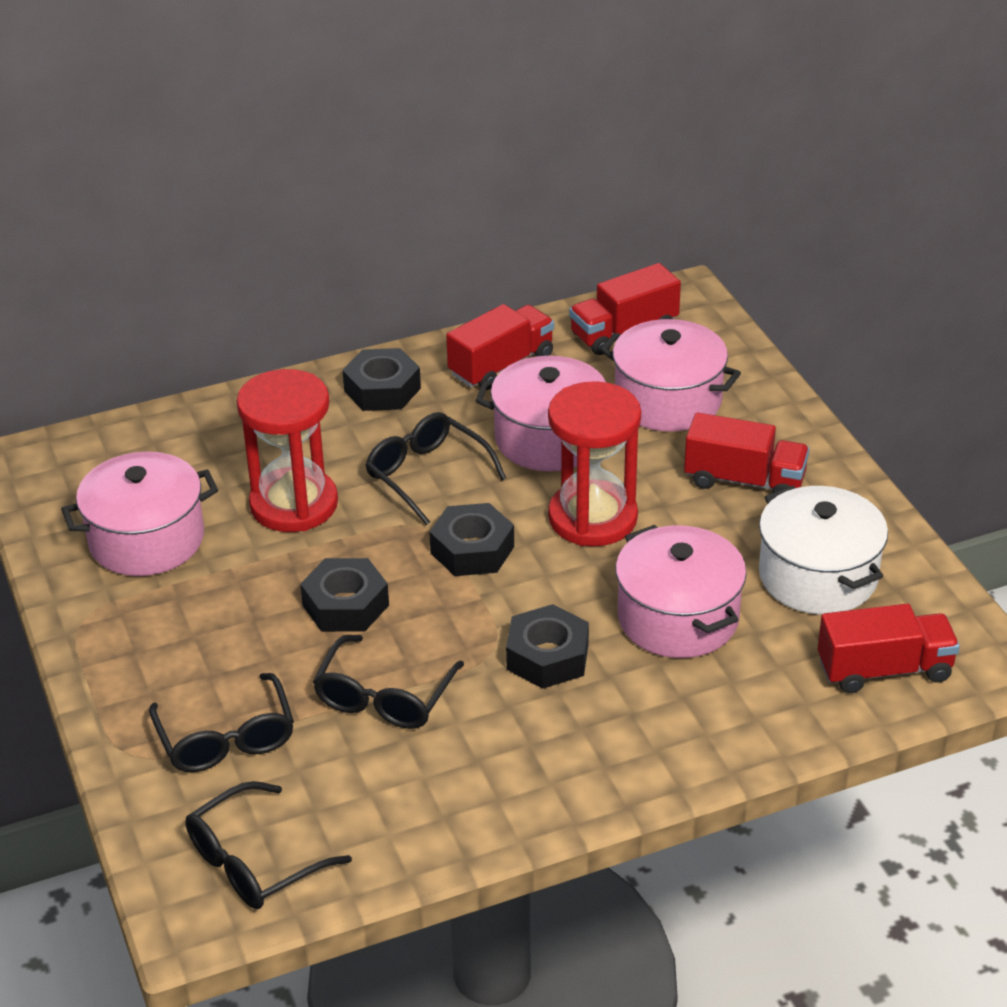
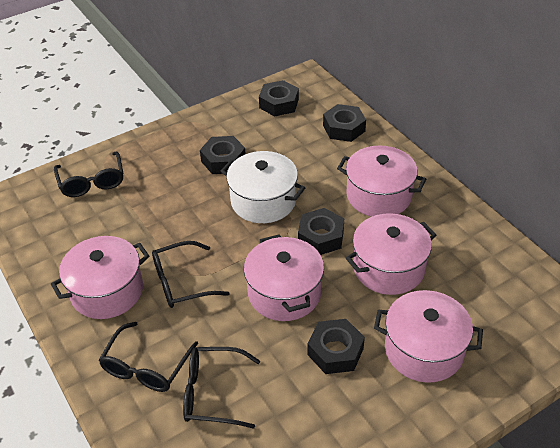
black nut: 4 -> 5
pink pot: 4 -> 5
red hourglass: 2 -> 0
red truck: 4 -> 0

